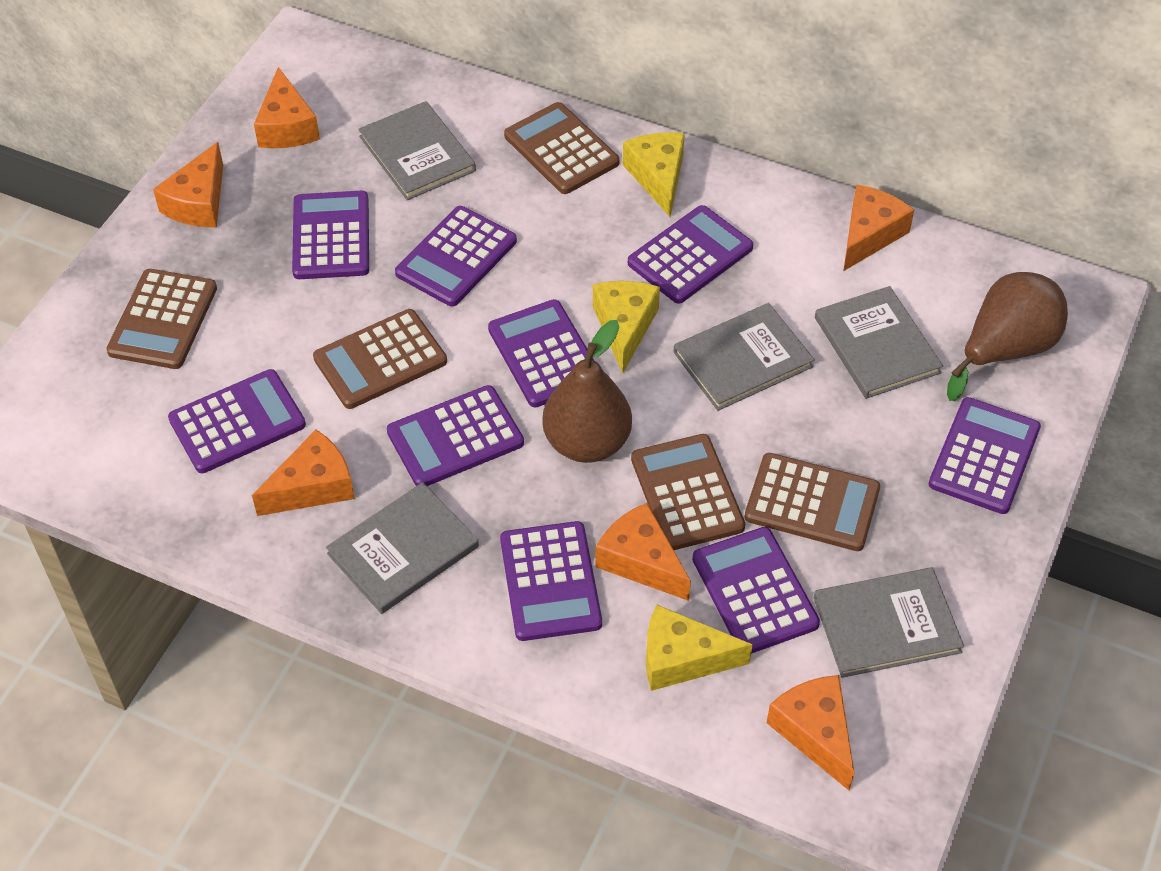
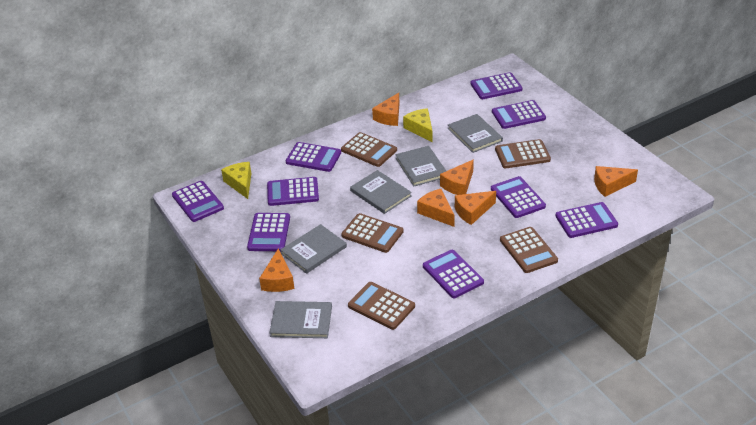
brown pear: 2 -> 0
yellow cheese: 3 -> 2

